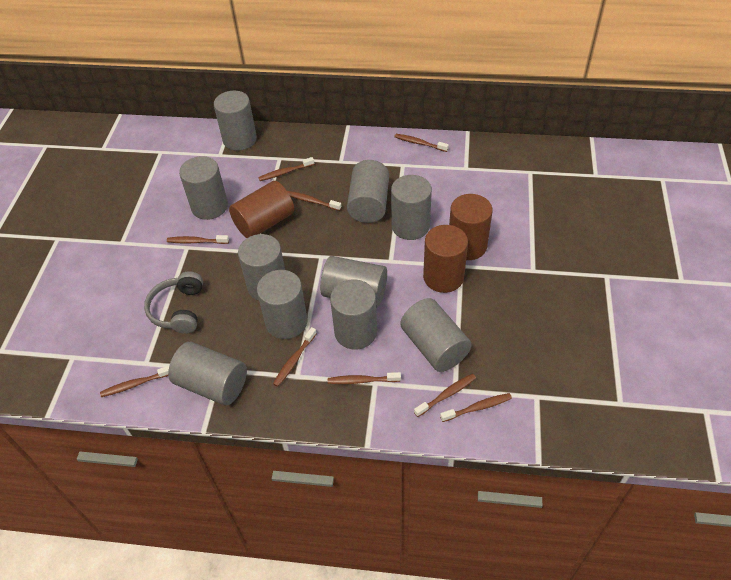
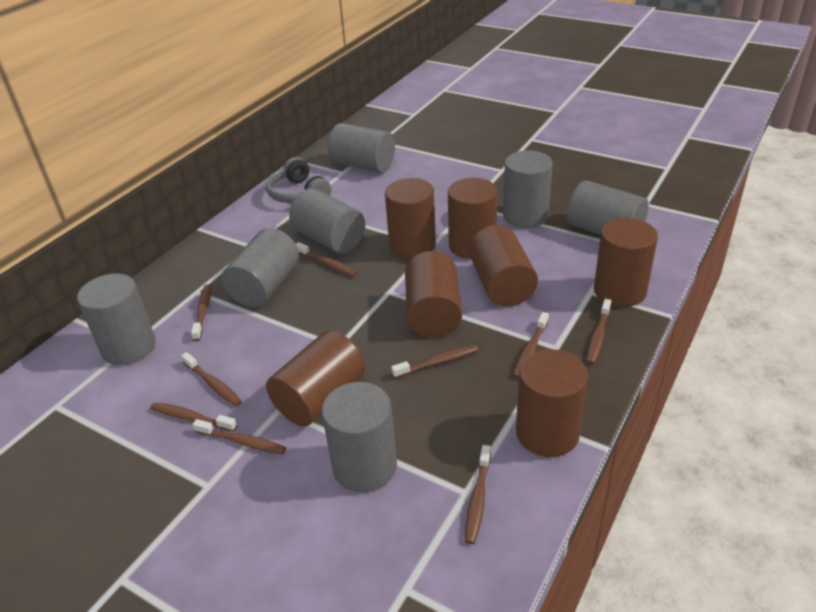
brown cylinder: 3 -> 7
grey cylinder: 10 -> 7

